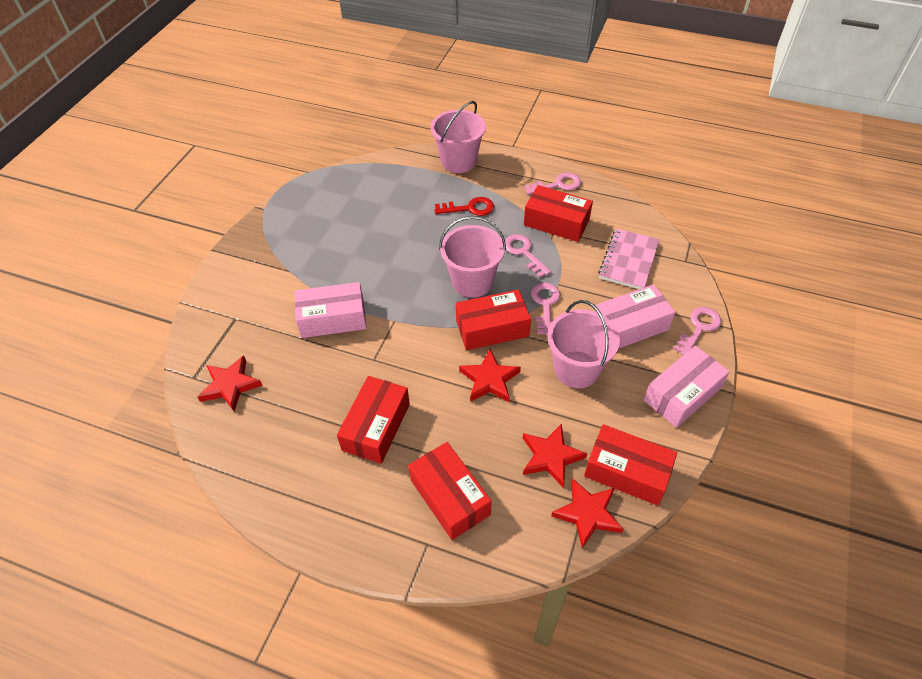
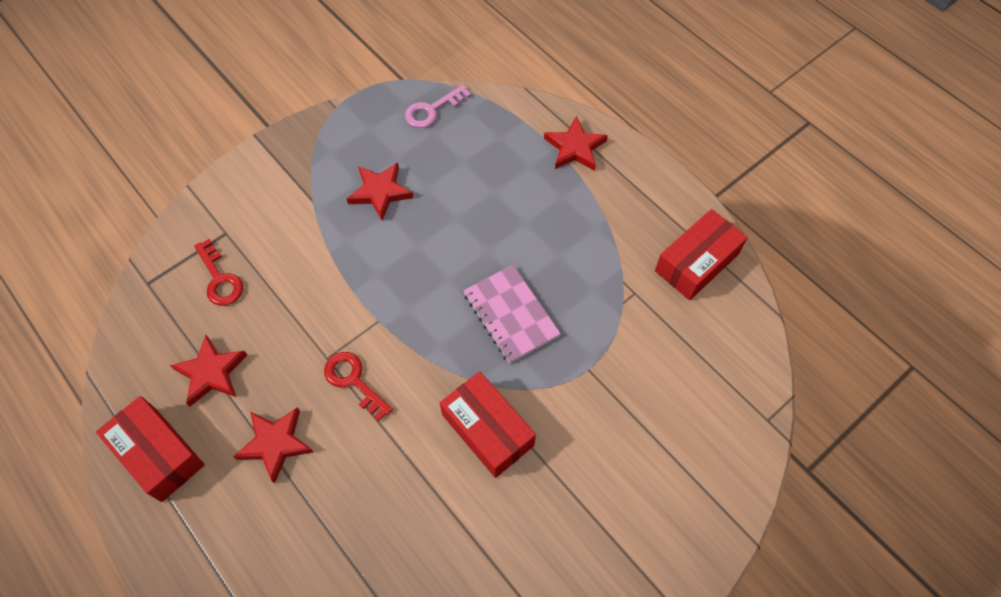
pink box: 3 -> 0
pink bucket: 3 -> 0
pink key: 4 -> 1
red box: 5 -> 3
red key: 1 -> 2

